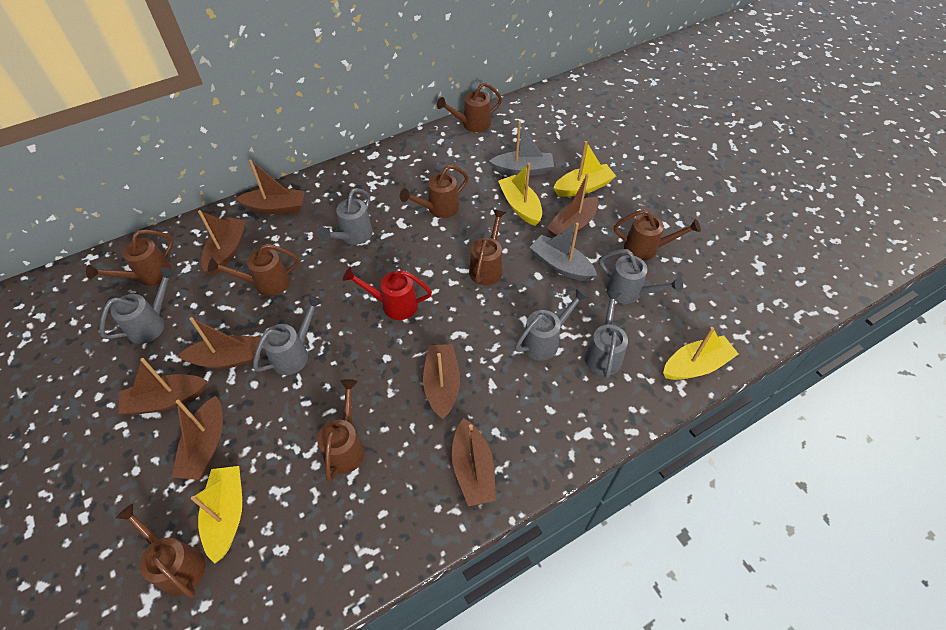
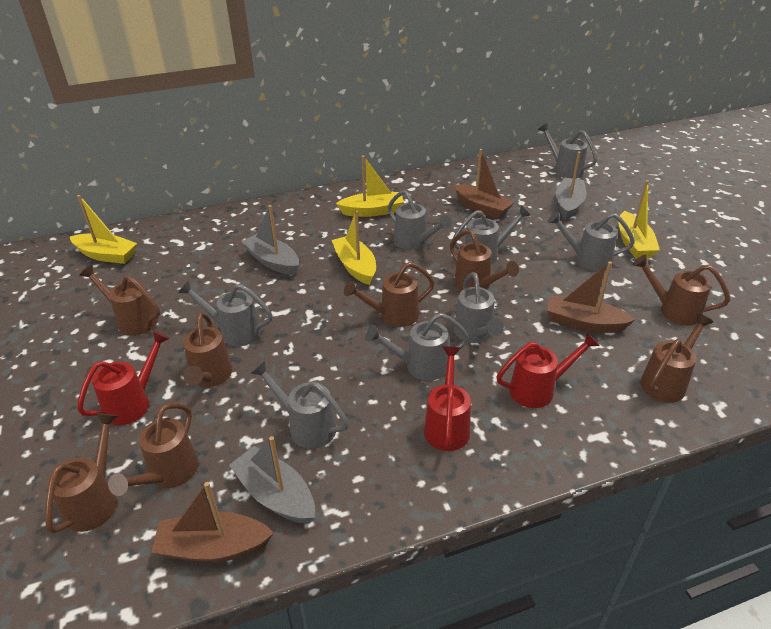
brown boat: 8 -> 3
grey boat: 2 -> 3
grey watering can: 6 -> 8
red watering can: 1 -> 3

